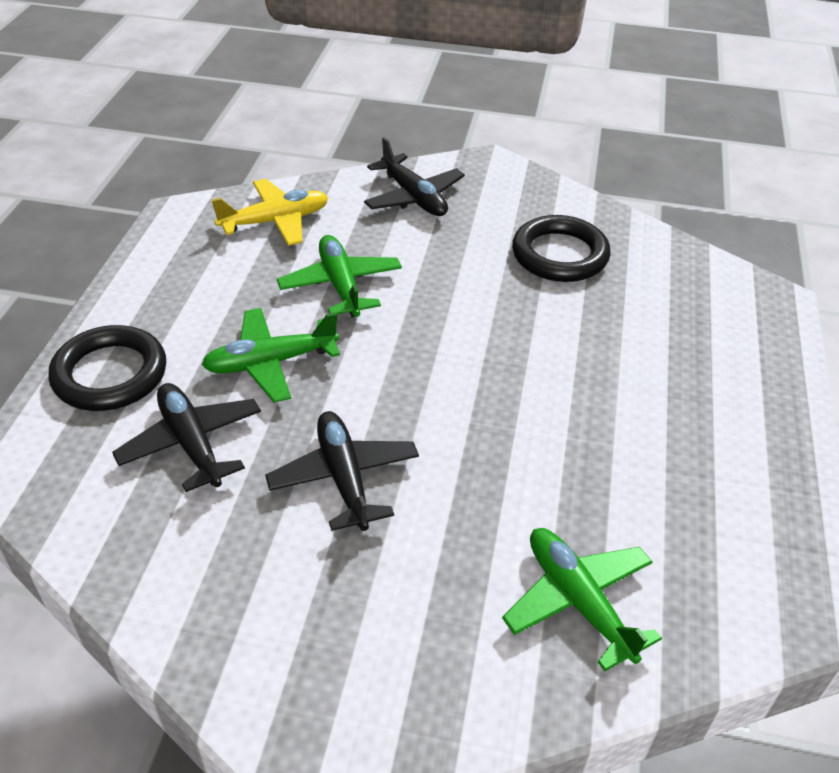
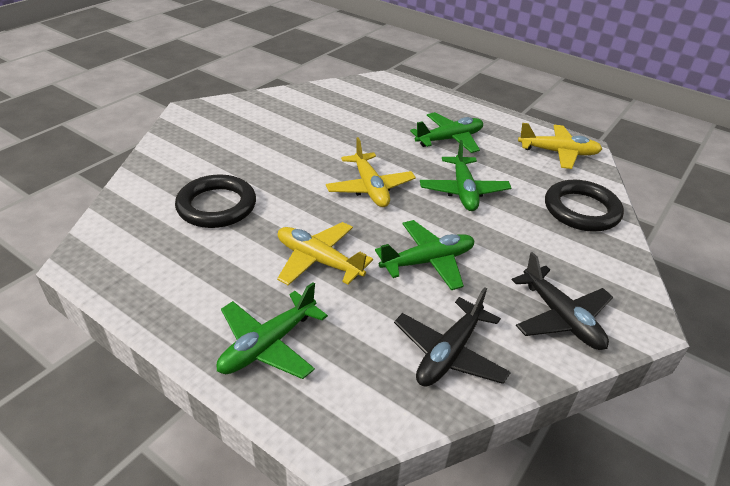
black plane: 3 -> 2
green plane: 3 -> 4
yellow plane: 1 -> 3

